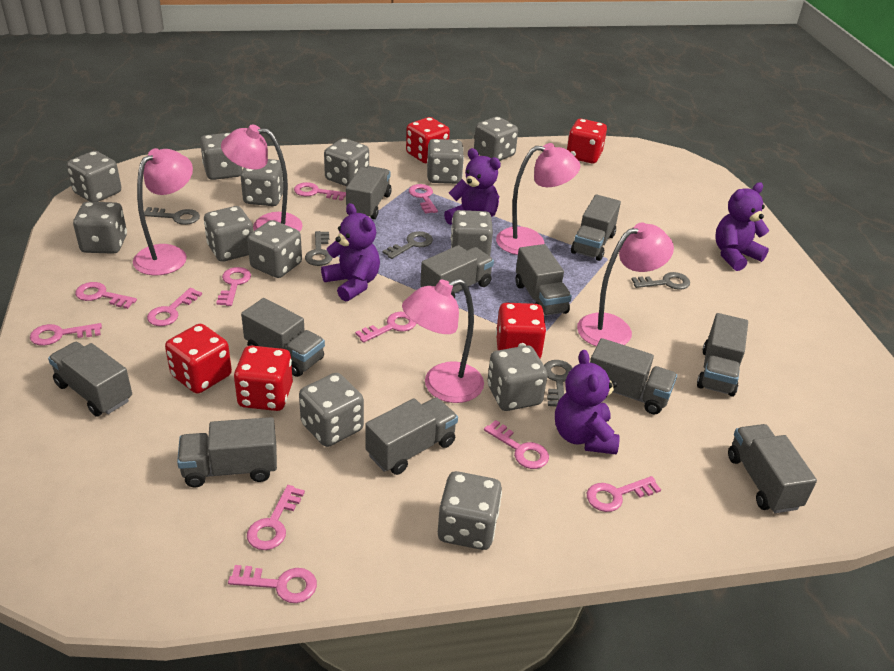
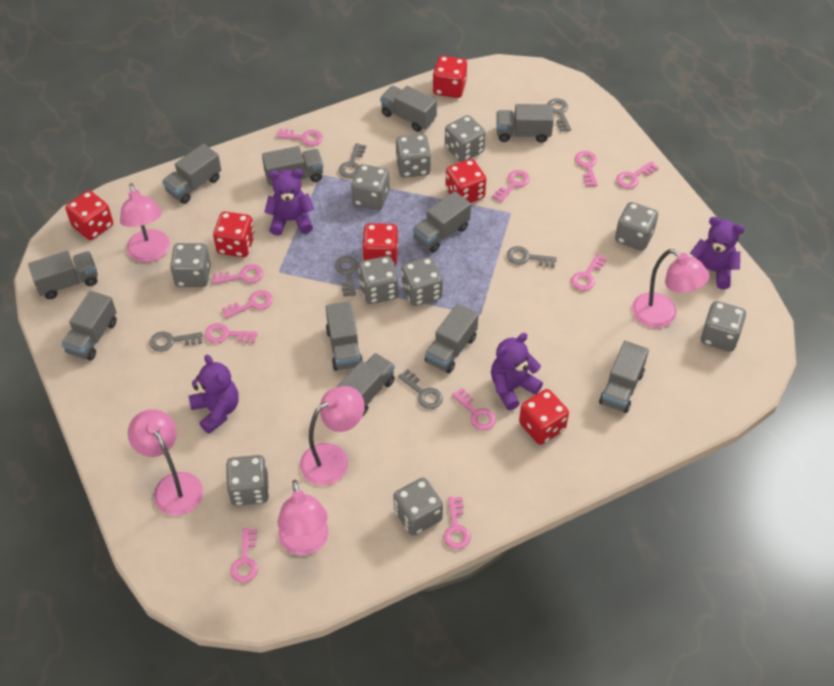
grey dice: 13 -> 10
grey key: 5 -> 6
red dice: 5 -> 6

